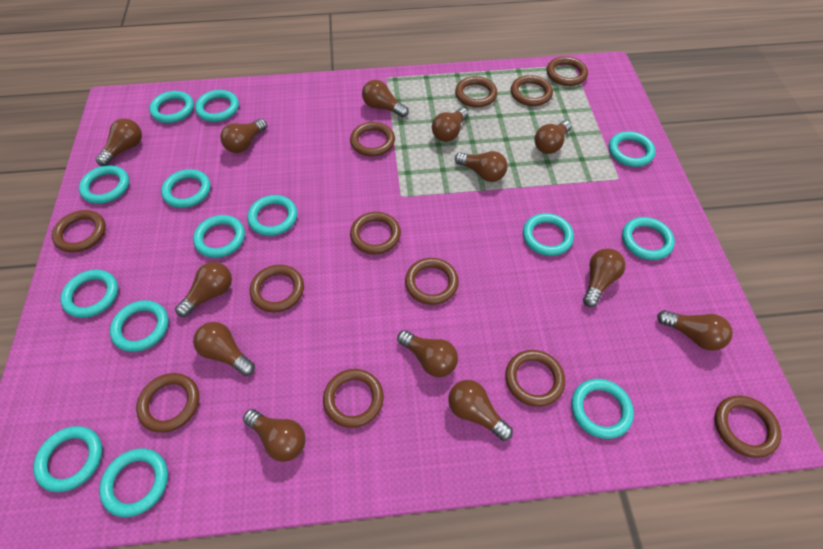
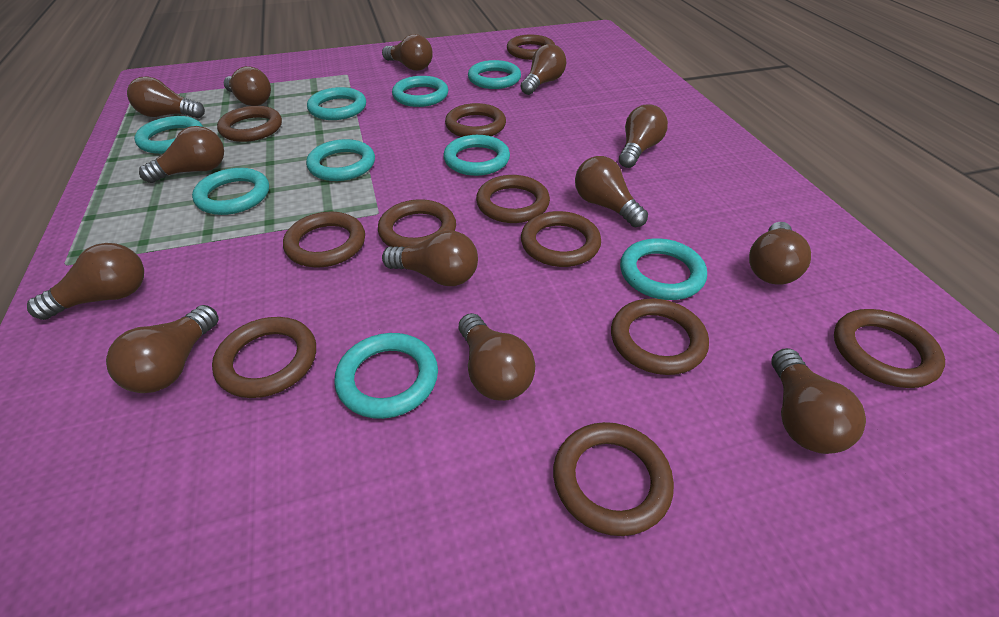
brown ring: 12 -> 11
turquoise ring: 14 -> 9

